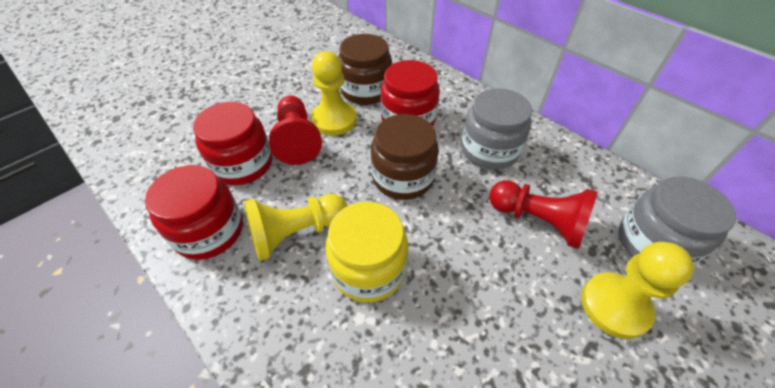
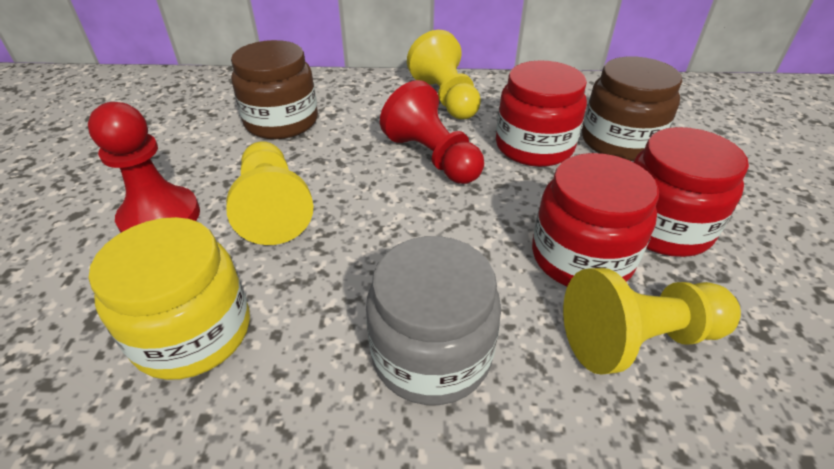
grey jar: 2 -> 1

